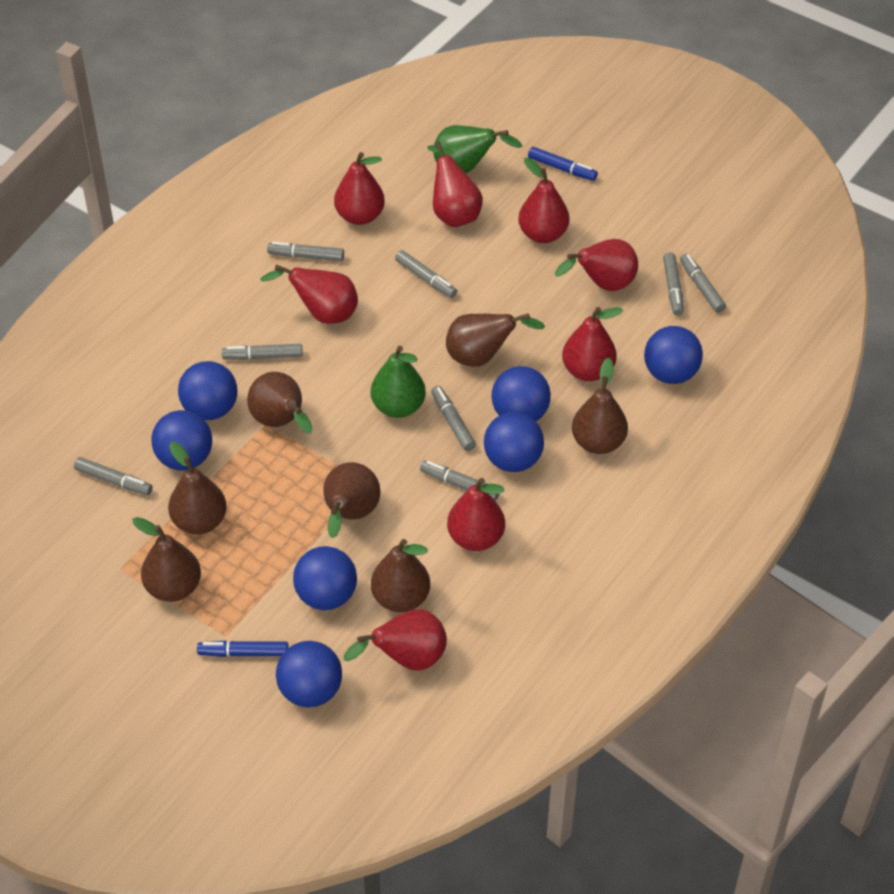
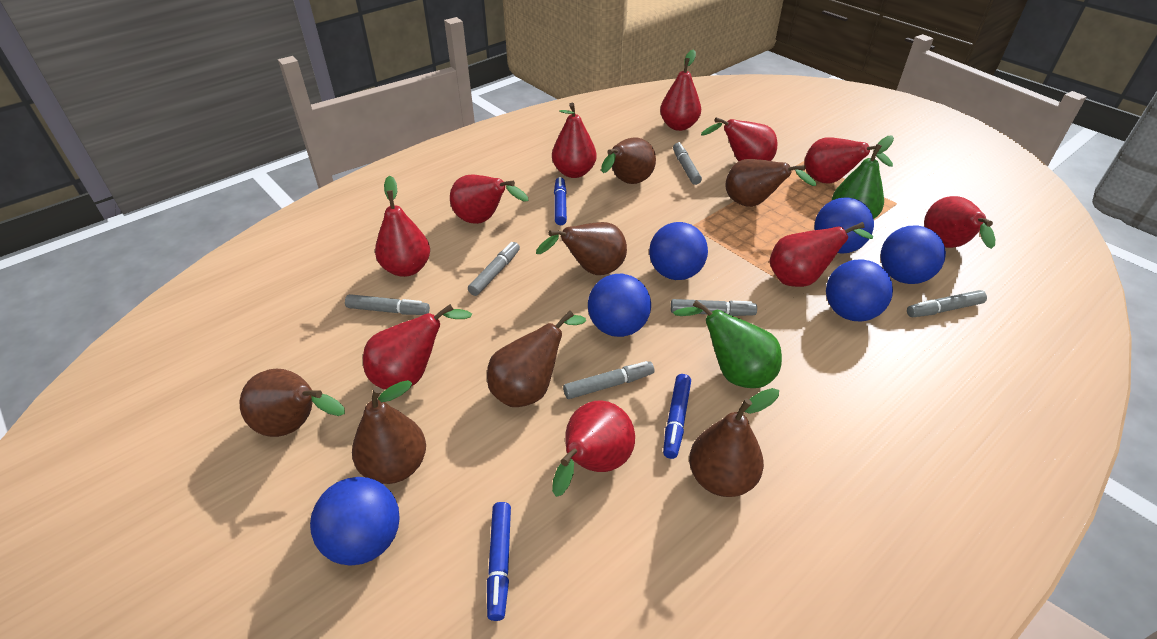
blue ball: 7 -> 6
blue marker: 2 -> 3
grey marker: 8 -> 6
red pear: 8 -> 10

